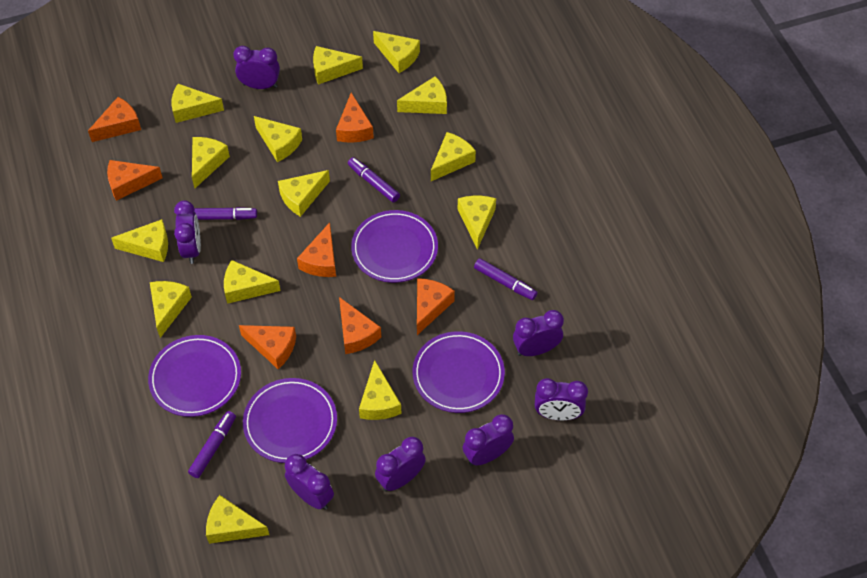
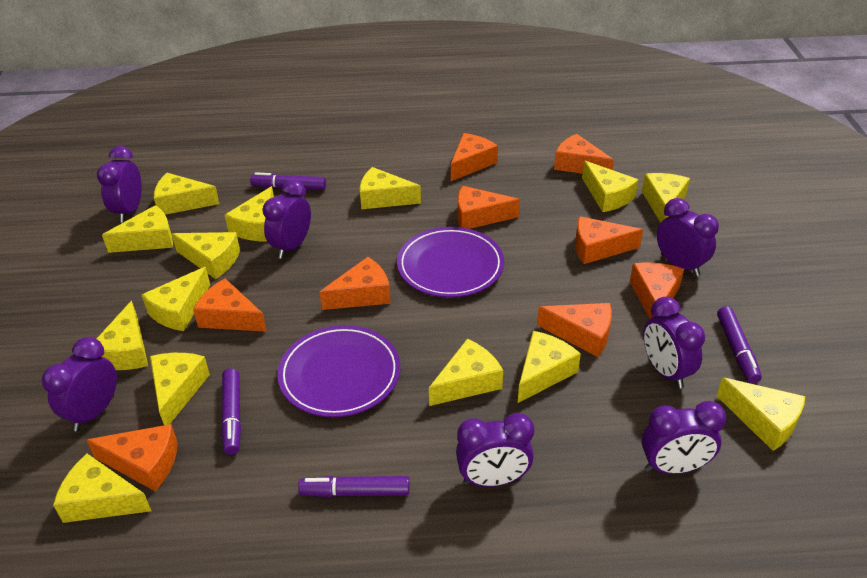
orange cheese: 7 -> 9
purple plate: 4 -> 2

